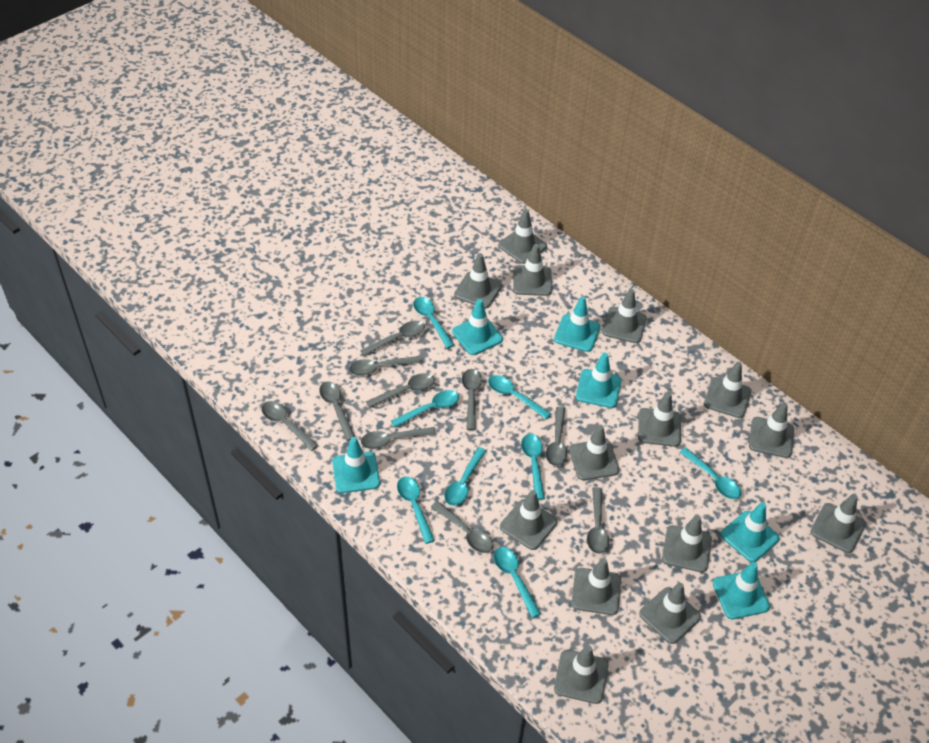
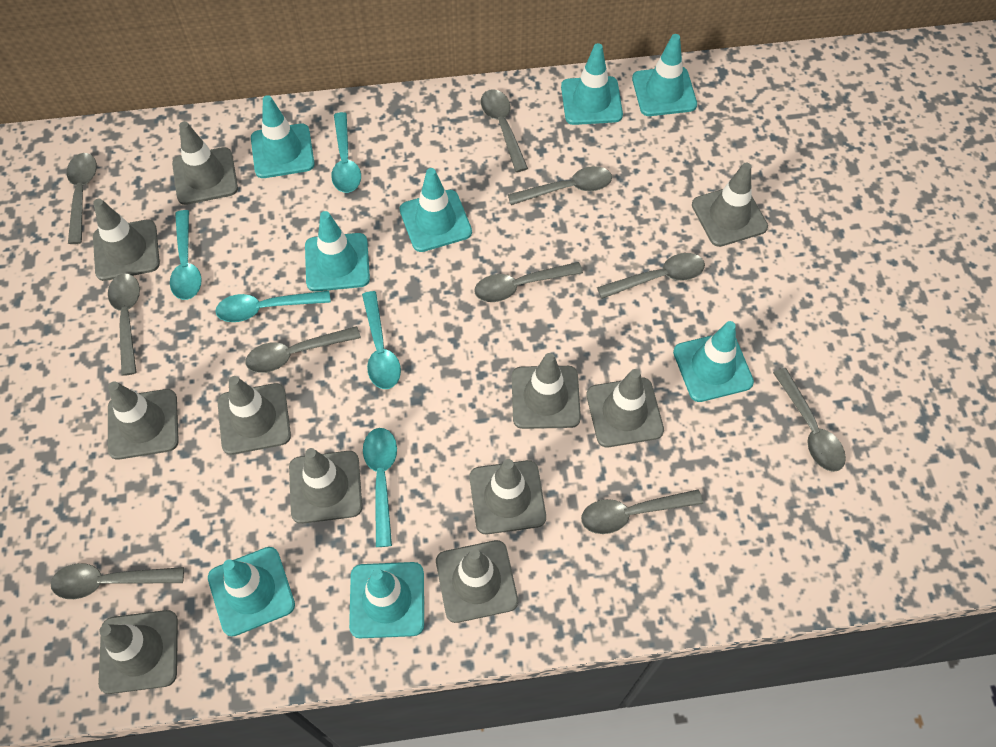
grey traffic cone: 14 -> 11
turquoise spoon: 8 -> 5
turquoise traffic cone: 6 -> 8

